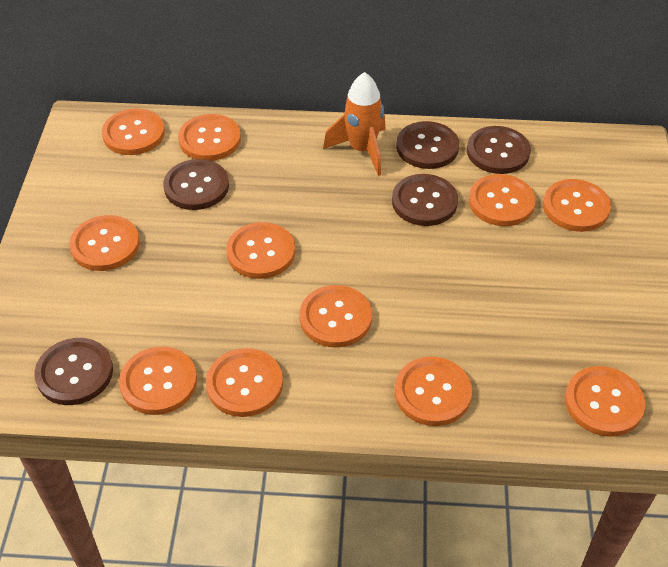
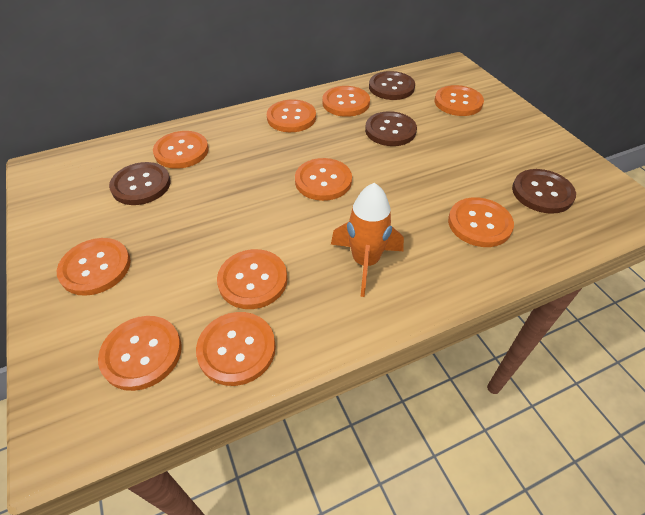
brown button: 5 -> 4
orange button: 11 -> 10

